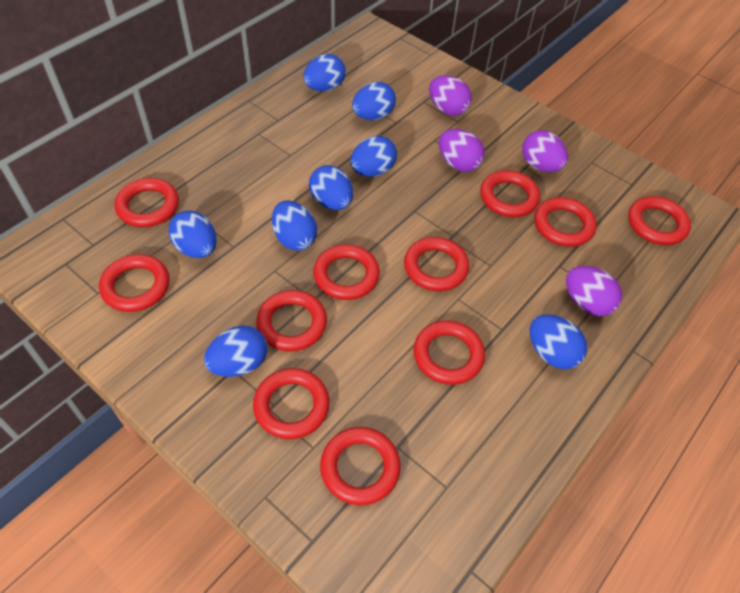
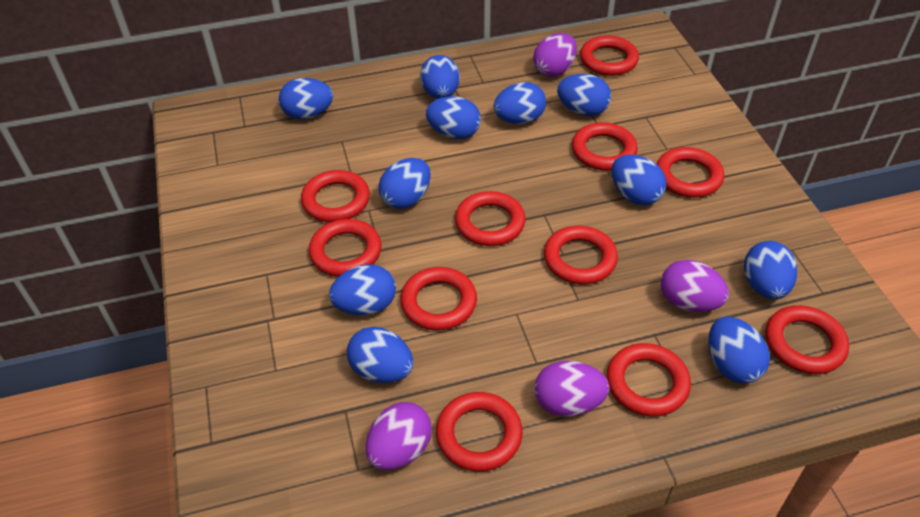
blue egg: 8 -> 11

